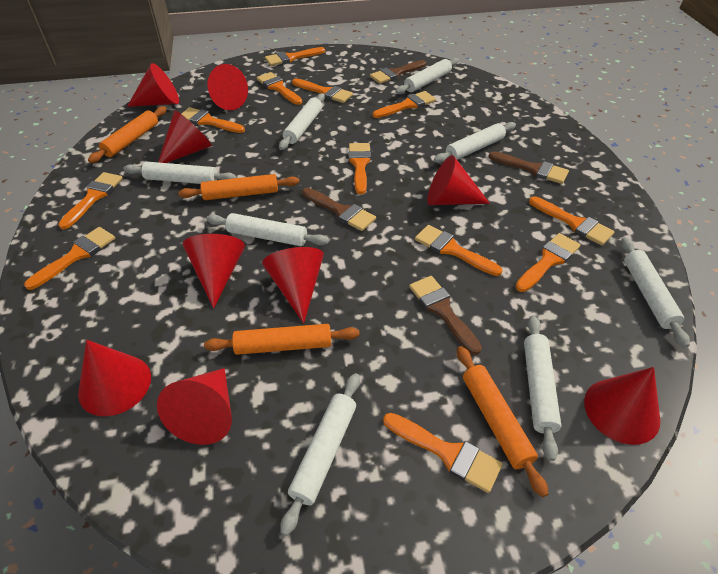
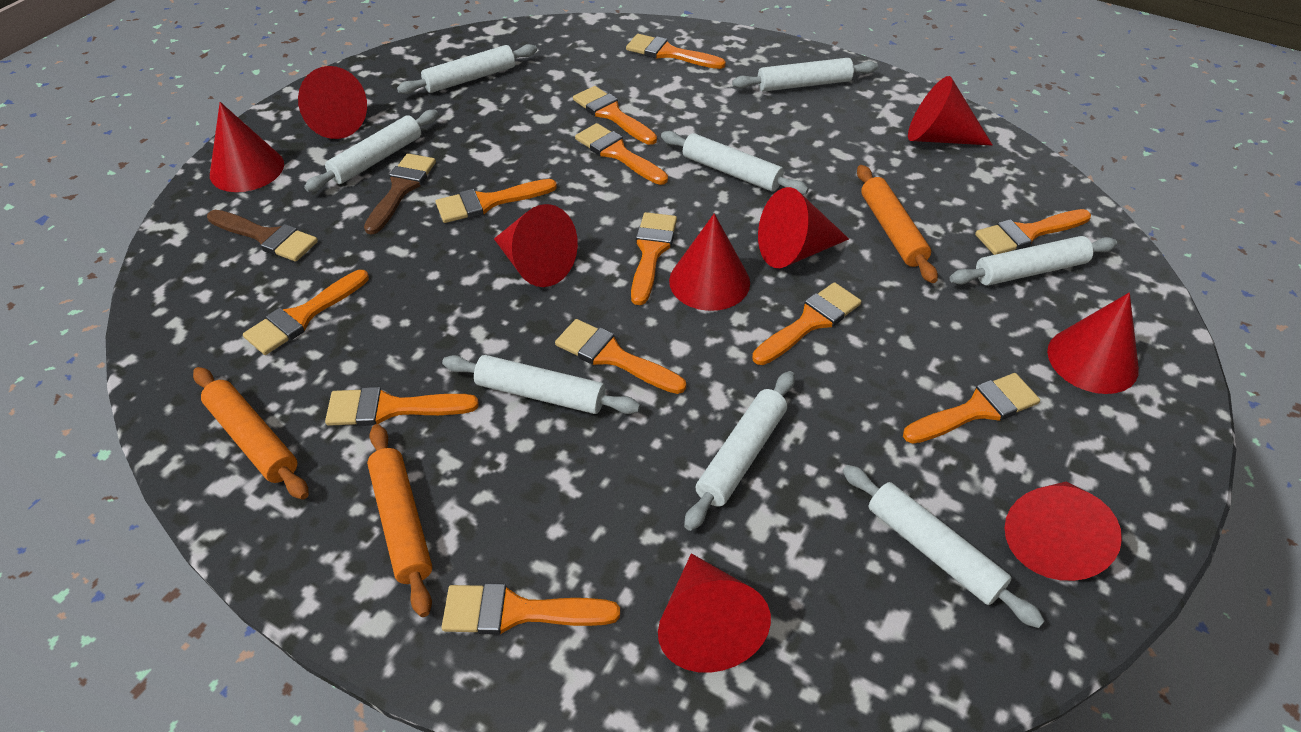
brown brush: 4 -> 2
orange rolling pin: 4 -> 3

